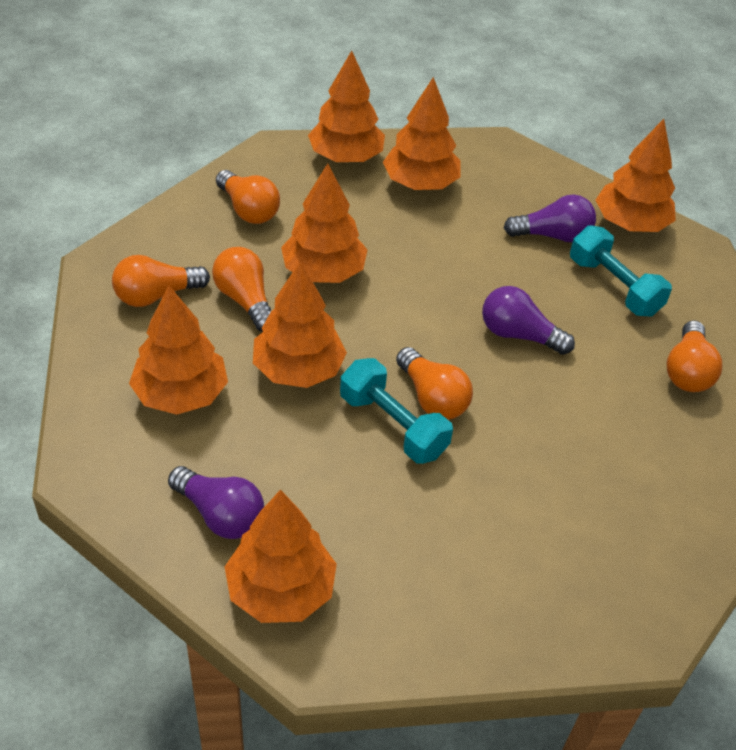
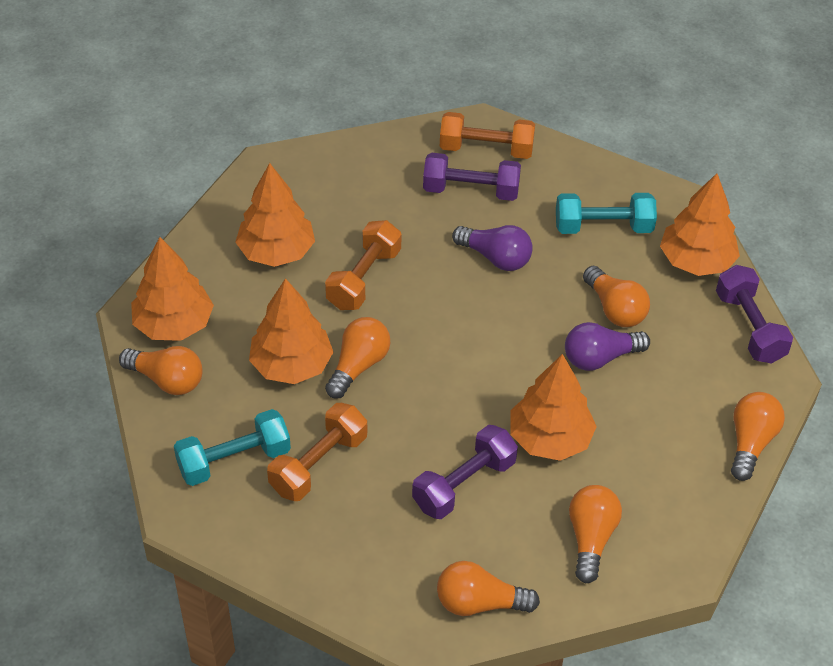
orange dumbbell: 0 -> 3
orange light bulb: 5 -> 6
orange tree: 7 -> 5
purple dumbbell: 0 -> 3
purple light bulb: 3 -> 2

